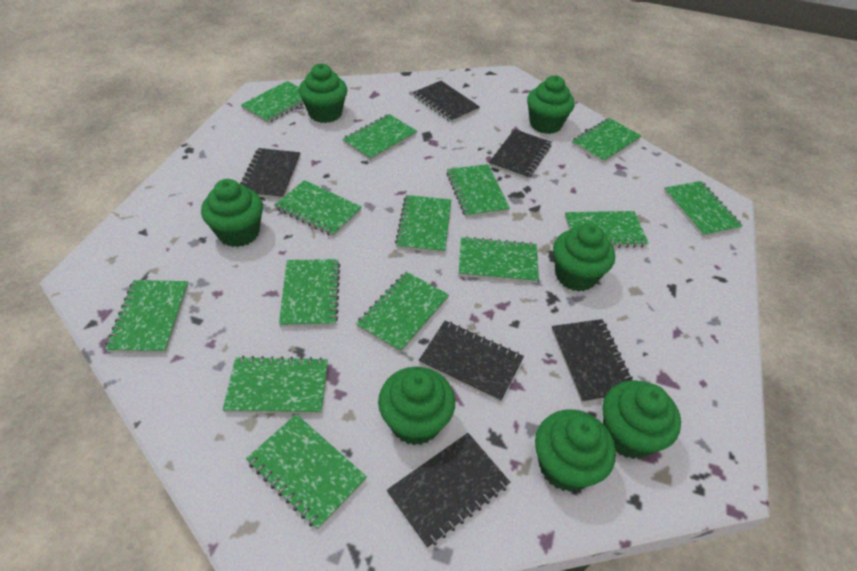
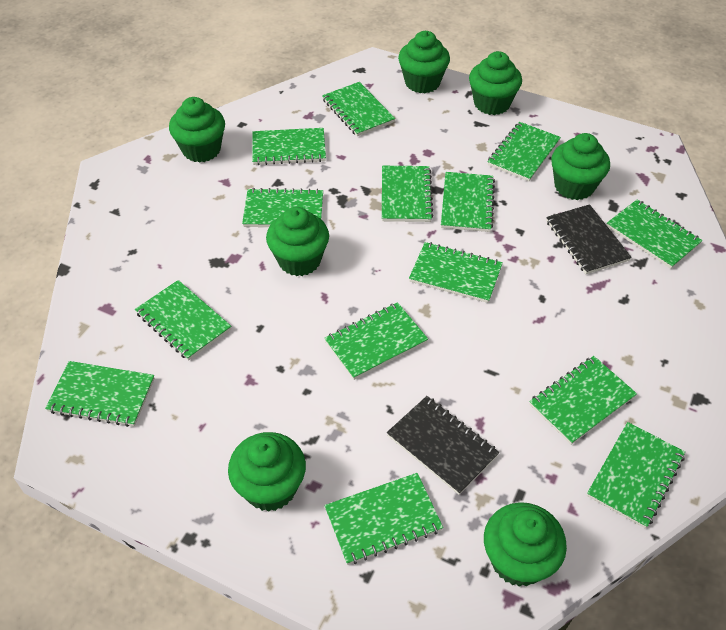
black notebook: 6 -> 2

